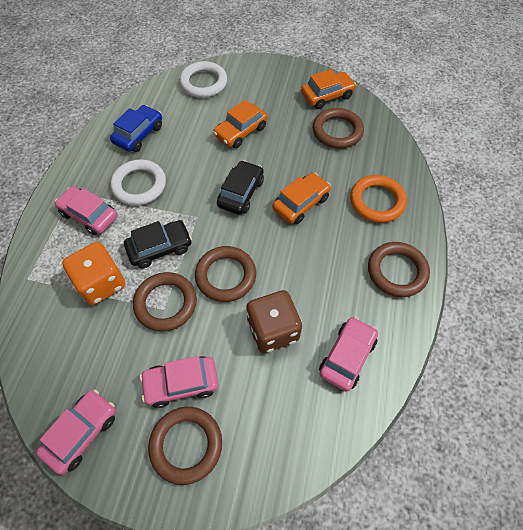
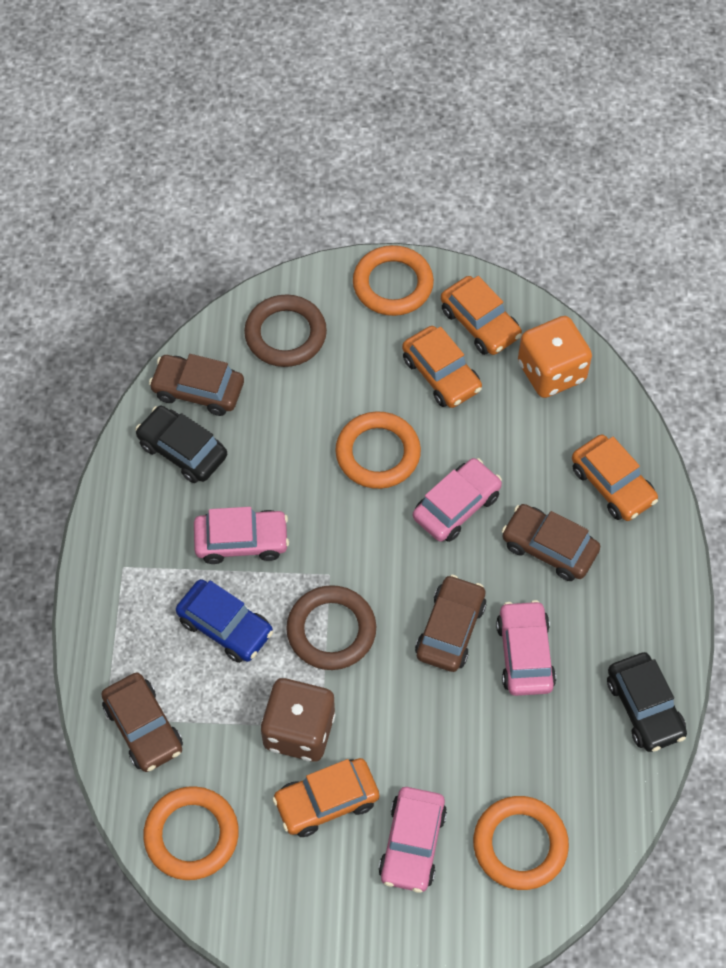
brown car: 0 -> 4
brown ring: 5 -> 2
orange car: 3 -> 4
orange ring: 1 -> 4
white ring: 2 -> 0

